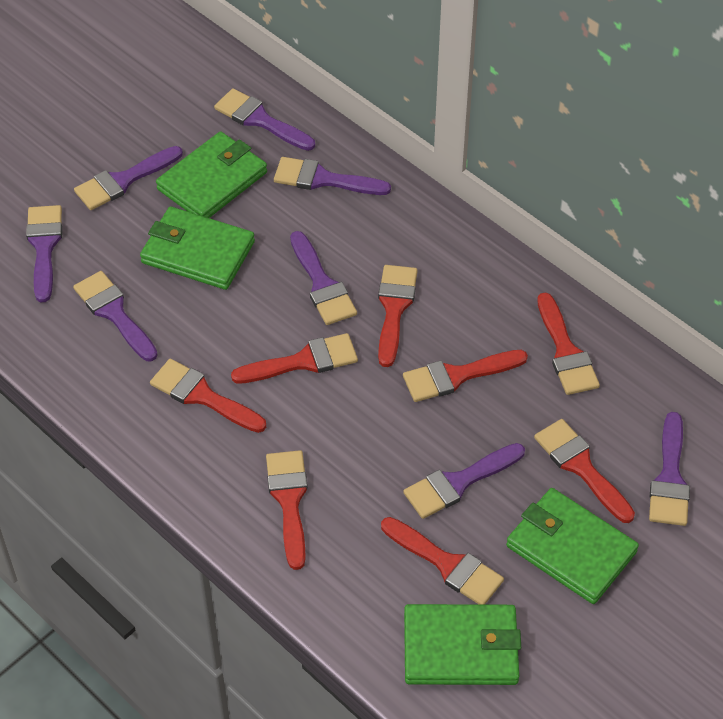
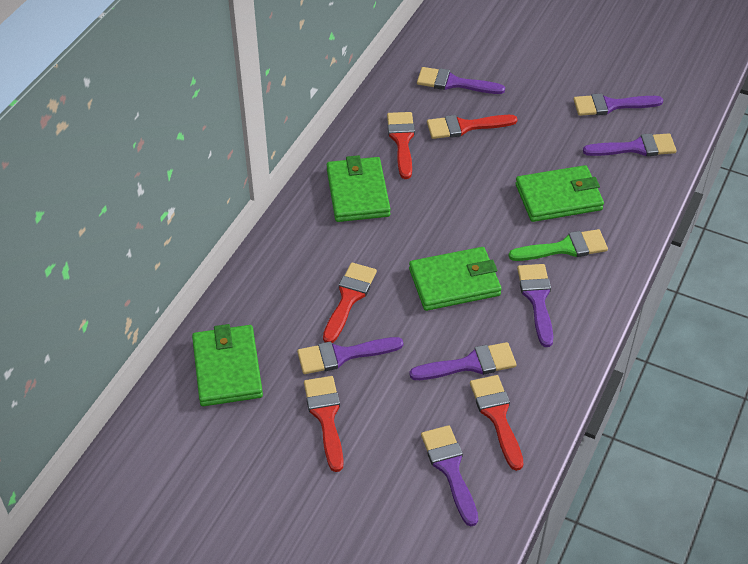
green brush: 0 -> 1
purple brush: 8 -> 7
red brush: 8 -> 5

